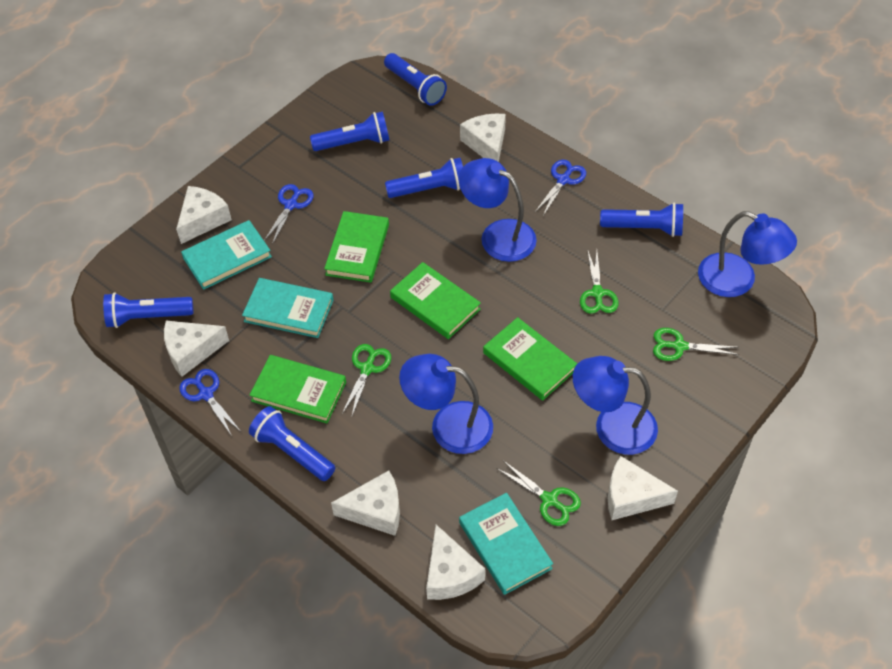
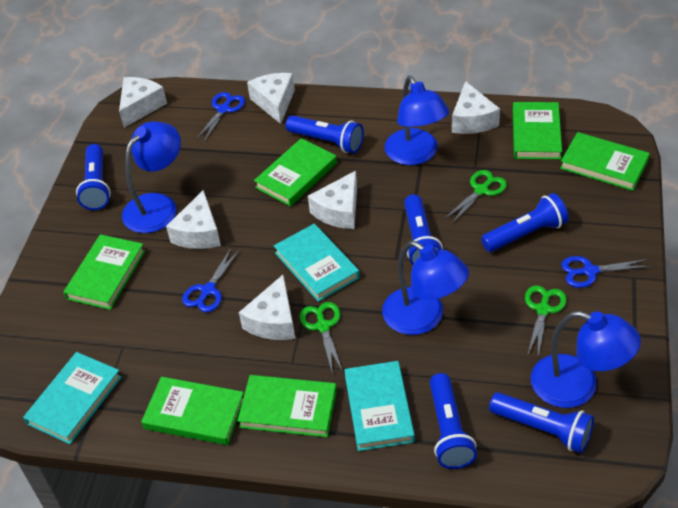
green book: 4 -> 6
green scissors: 4 -> 3

